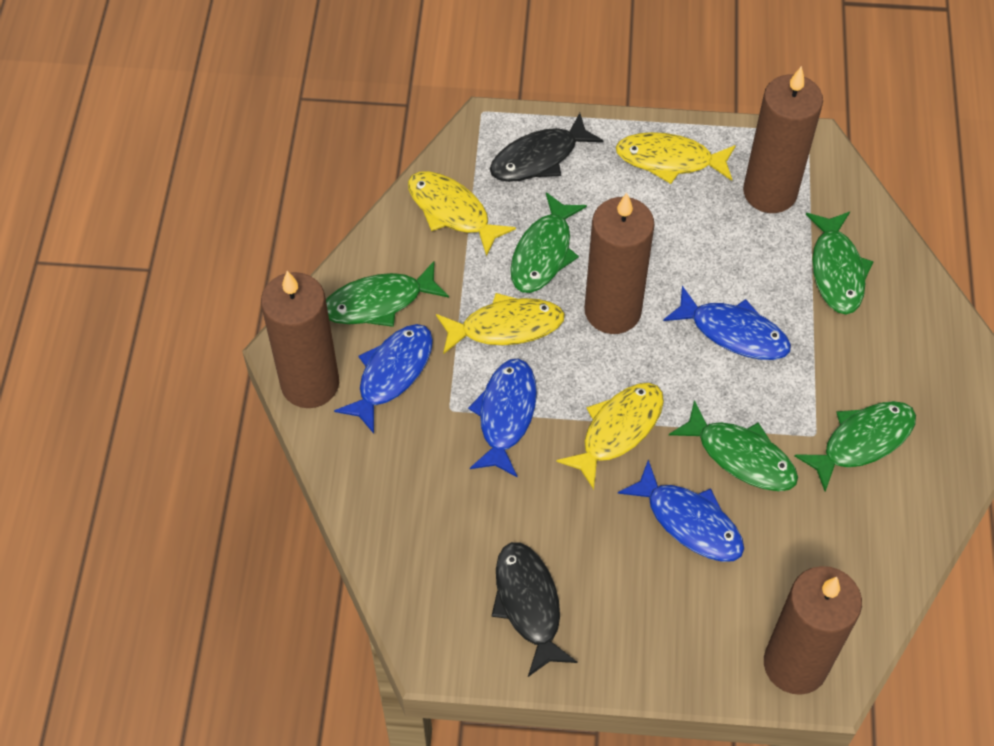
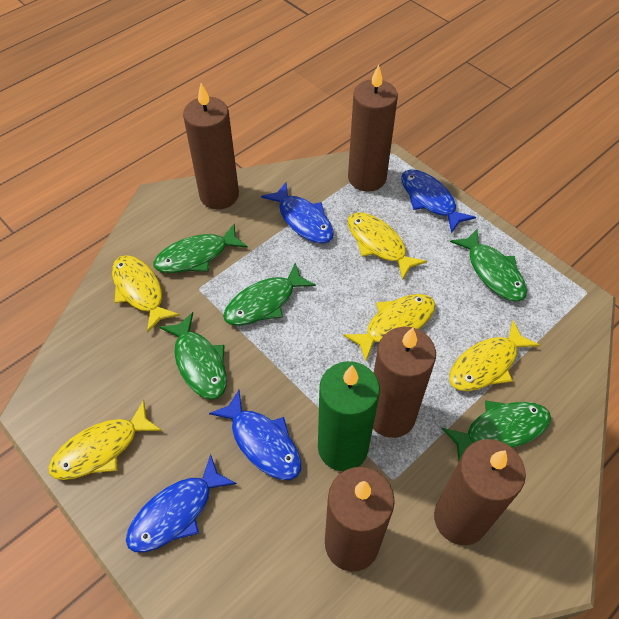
black fish: 2 -> 0
brown candle: 4 -> 5
green candle: 0 -> 1
yellow fish: 4 -> 5

